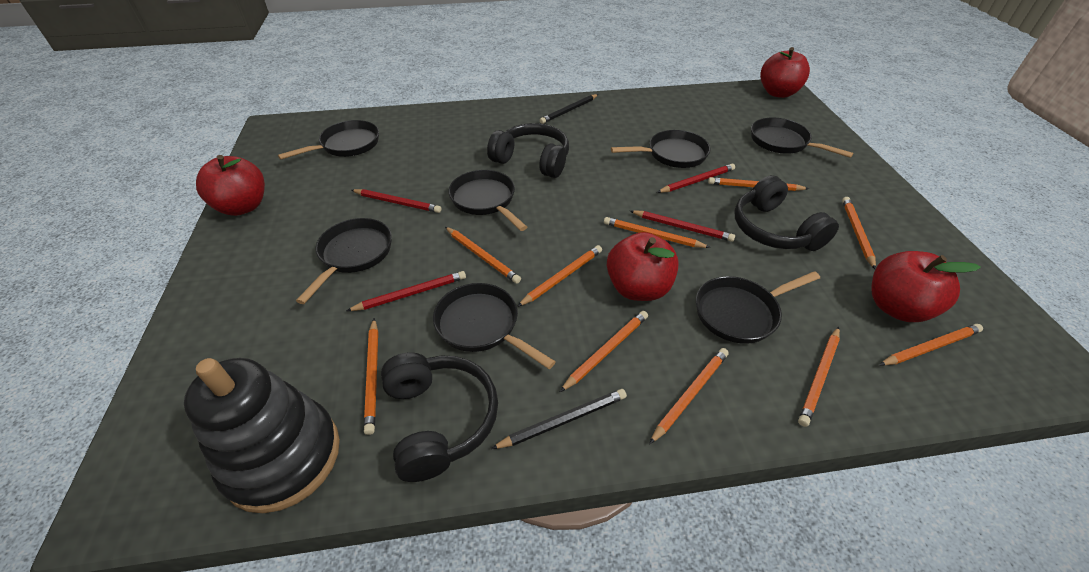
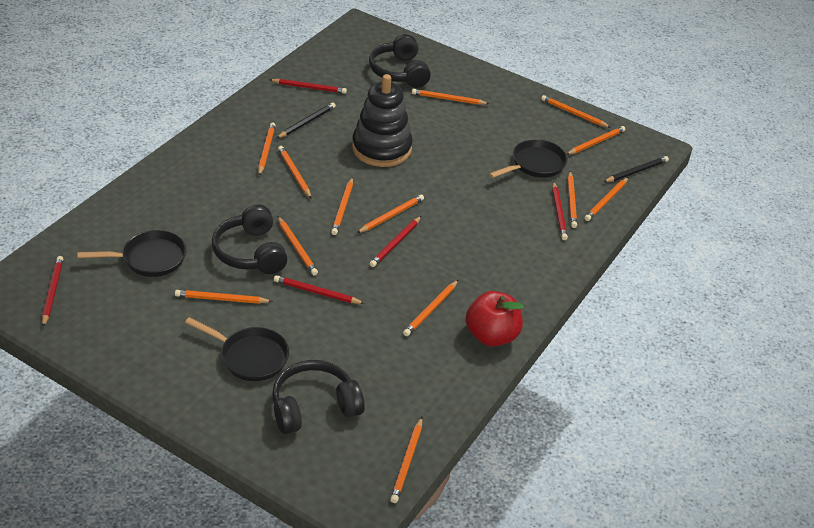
black pan: 7 -> 3
orange pencil: 10 -> 13
red apple: 4 -> 1
red pencil: 4 -> 5

